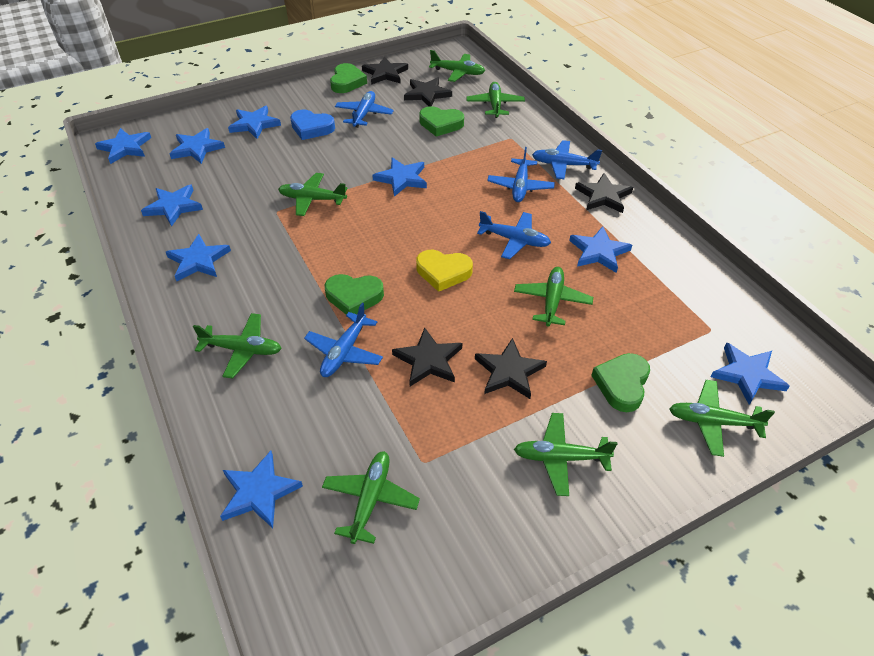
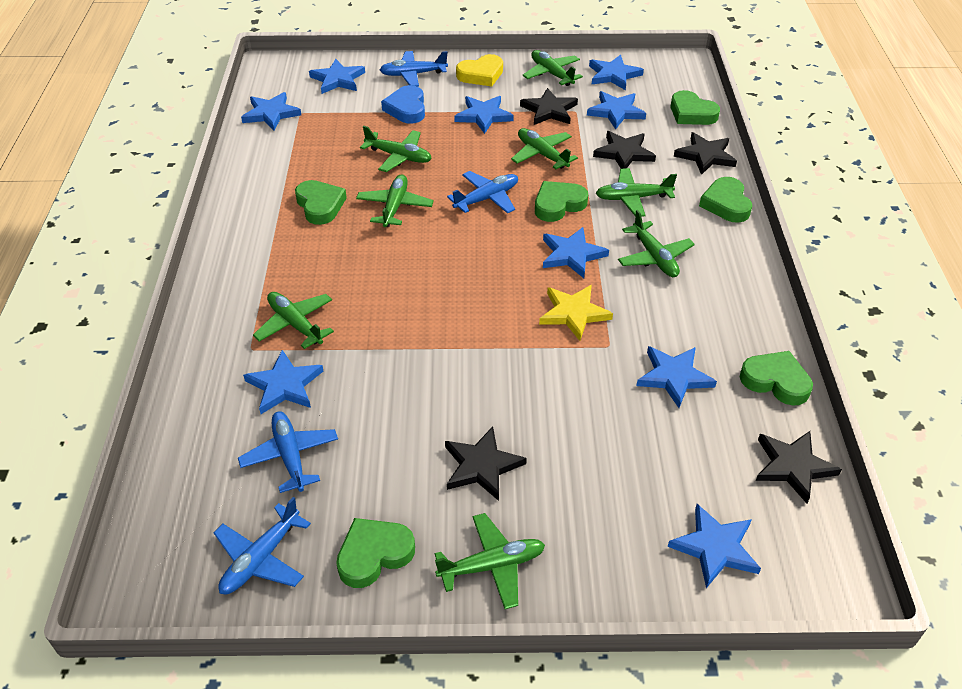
blue plane: 5 -> 4
green heart: 4 -> 6
yellow star: 0 -> 1

